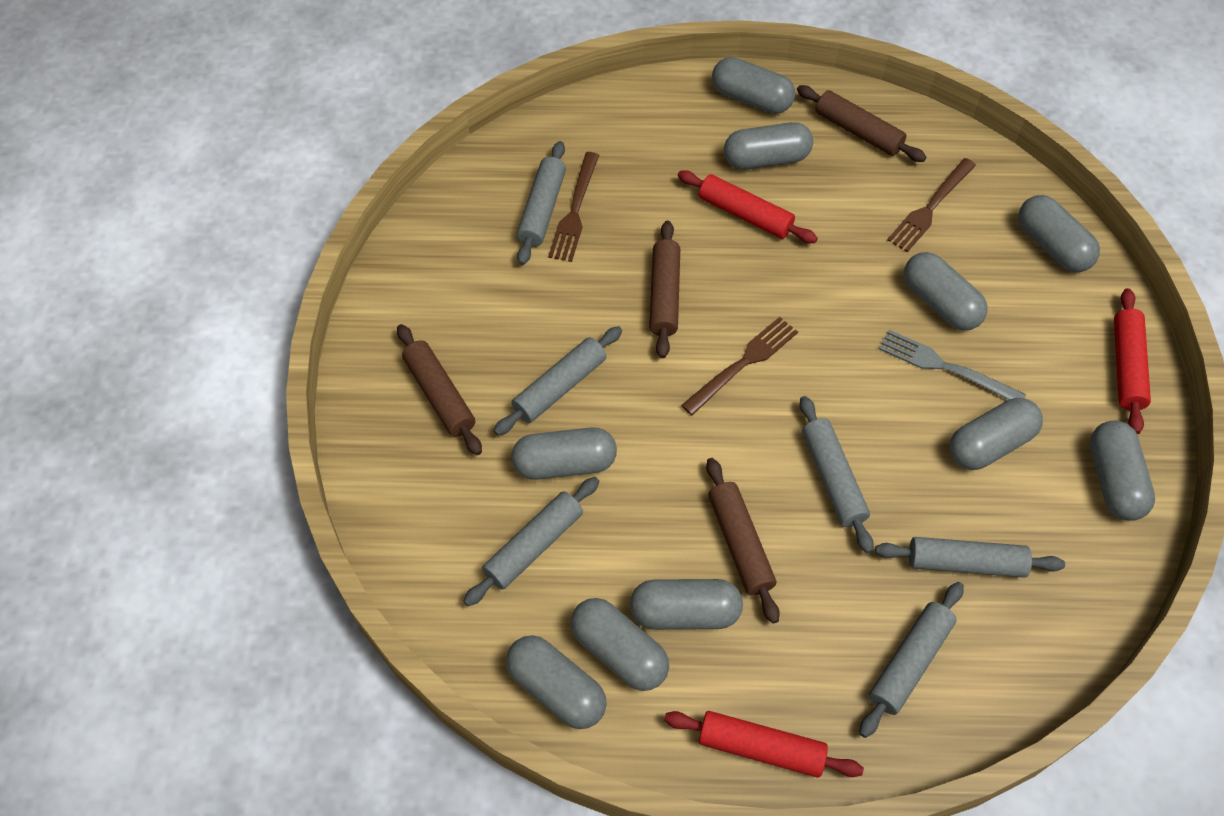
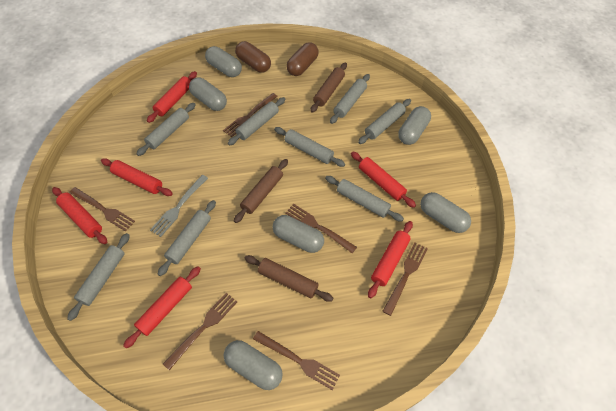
brown capsule: 0 -> 2
brown fork: 3 -> 6
brown rolling pin: 4 -> 3
grey capsule: 10 -> 6
grey rolling pin: 6 -> 8
red rolling pin: 3 -> 6

